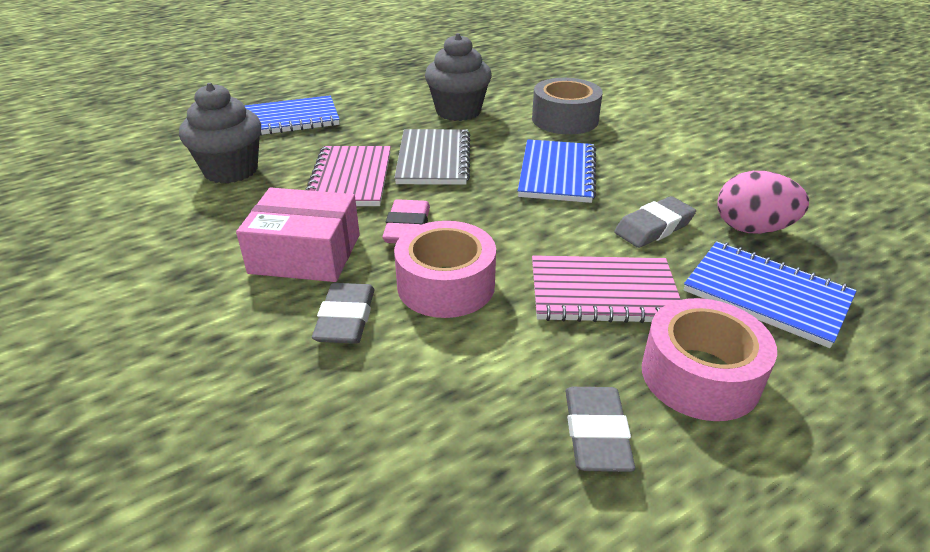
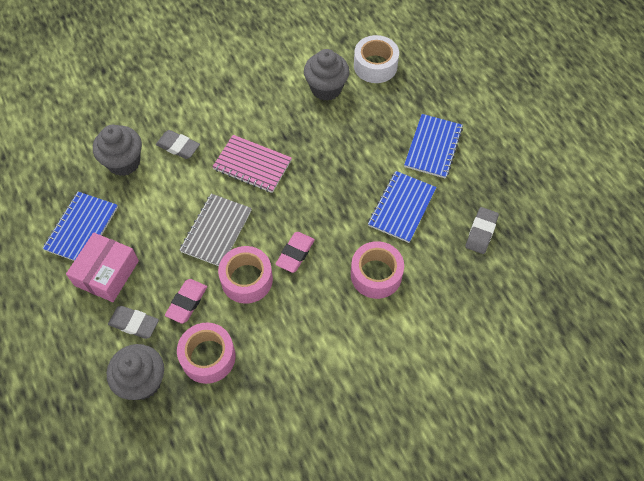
grey cupcake: 2 -> 3
grey tape: 1 -> 0
pink egg: 1 -> 0
pink eraser: 1 -> 2
pink notebook: 2 -> 1
pink tape: 2 -> 3
white tape: 0 -> 1

